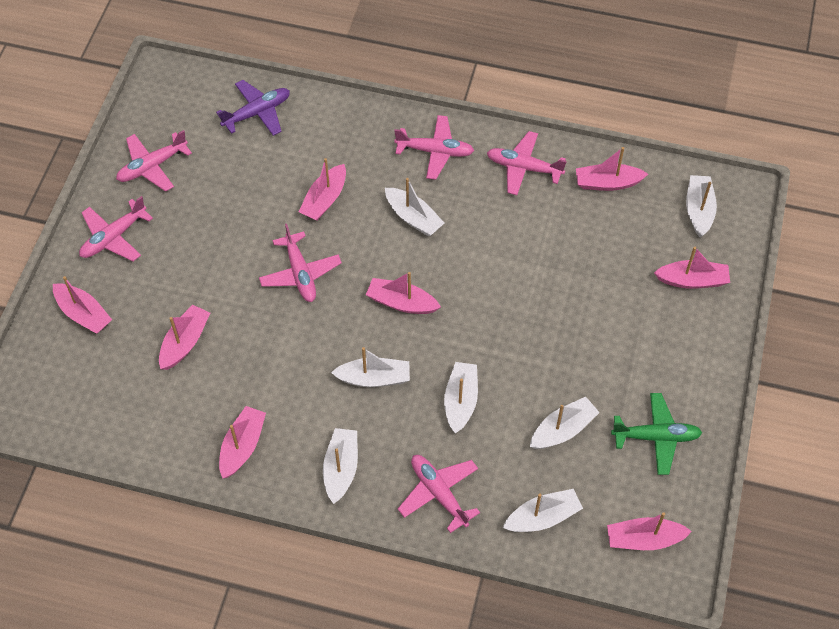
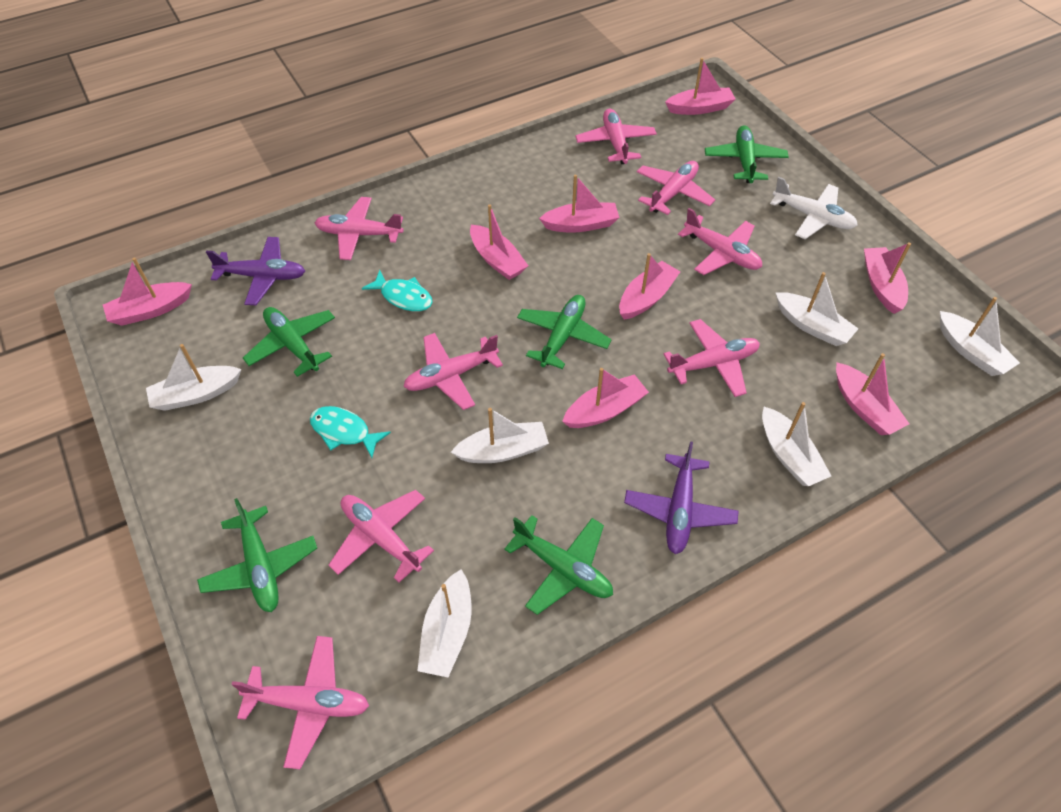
green plane: 1 -> 5
pink plane: 6 -> 8
purple plane: 1 -> 2
turquoise fish: 0 -> 2
white boat: 7 -> 6
white plane: 0 -> 1

